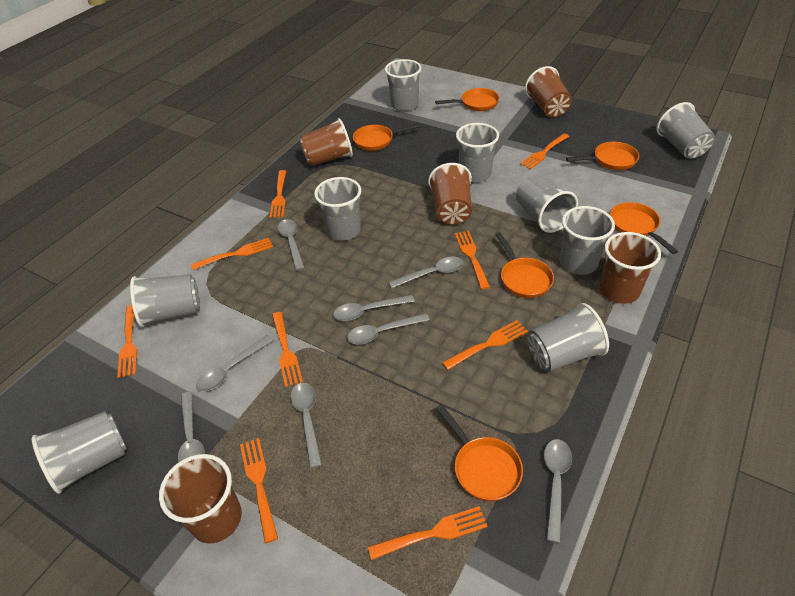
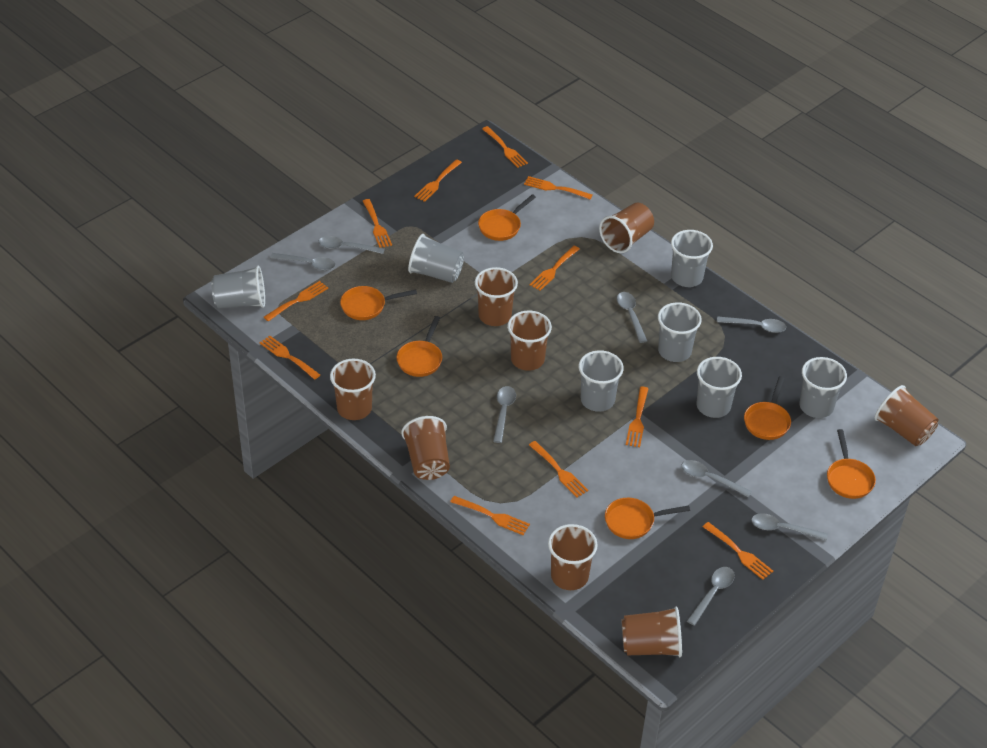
brown cup: 5 -> 8
grey cup: 9 -> 7
orange fork: 9 -> 11

